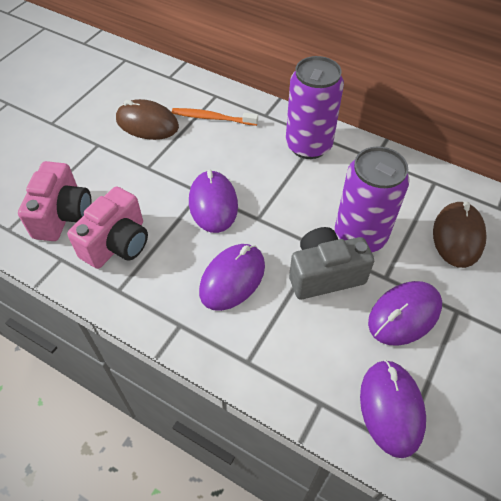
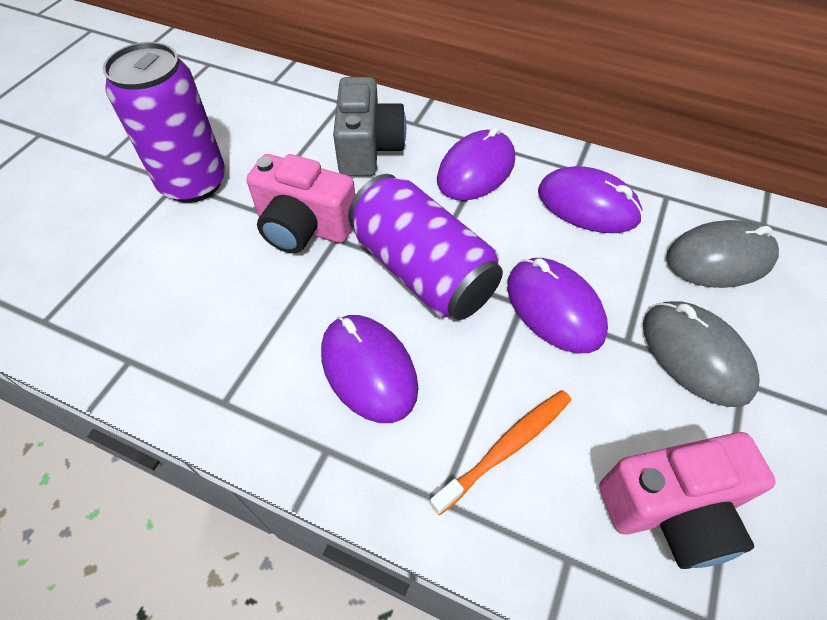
brown mouse: 2 -> 0
grey mouse: 0 -> 2

